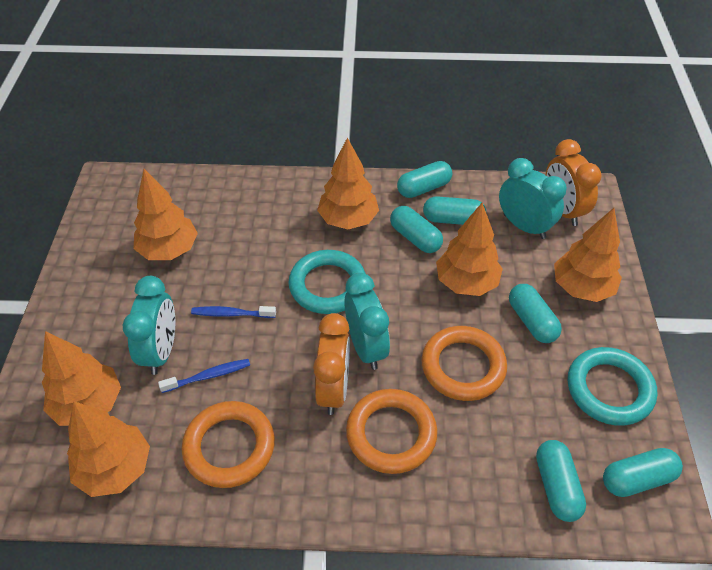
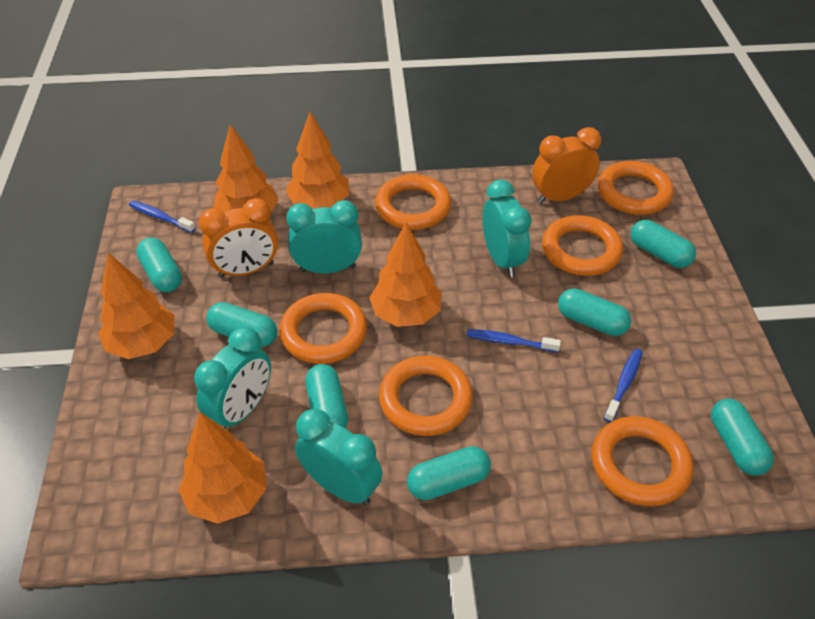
blue toothbrush: 2 -> 3
orange ring: 3 -> 6
orange tree: 6 -> 5
turquoise capsule: 6 -> 7
turquoise clock: 3 -> 4
turquoise ring: 2 -> 0

